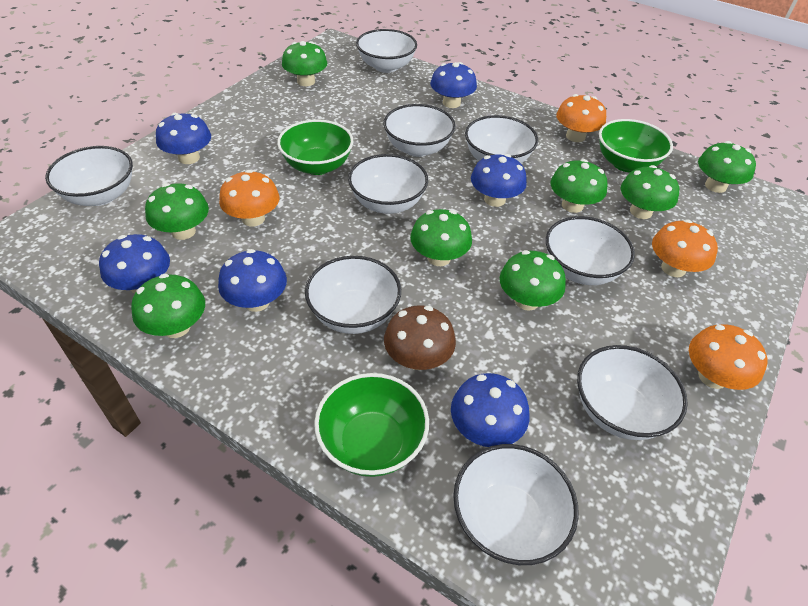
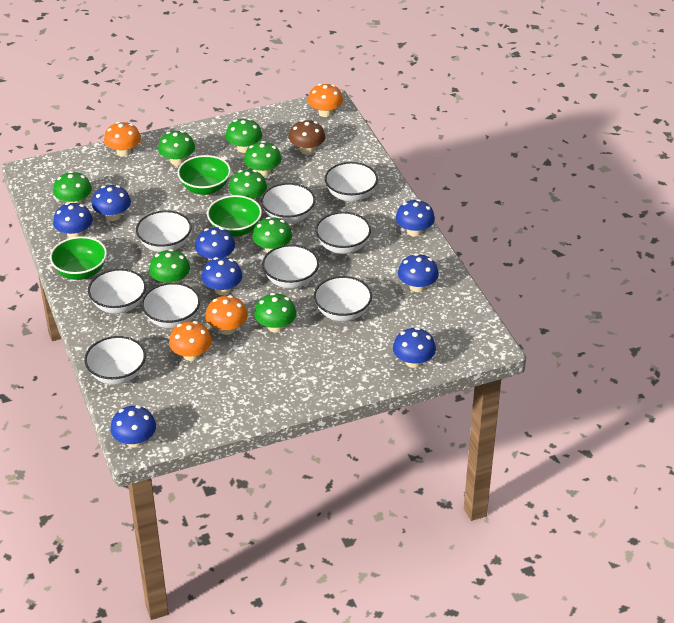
blue mushroom: 6 -> 8

